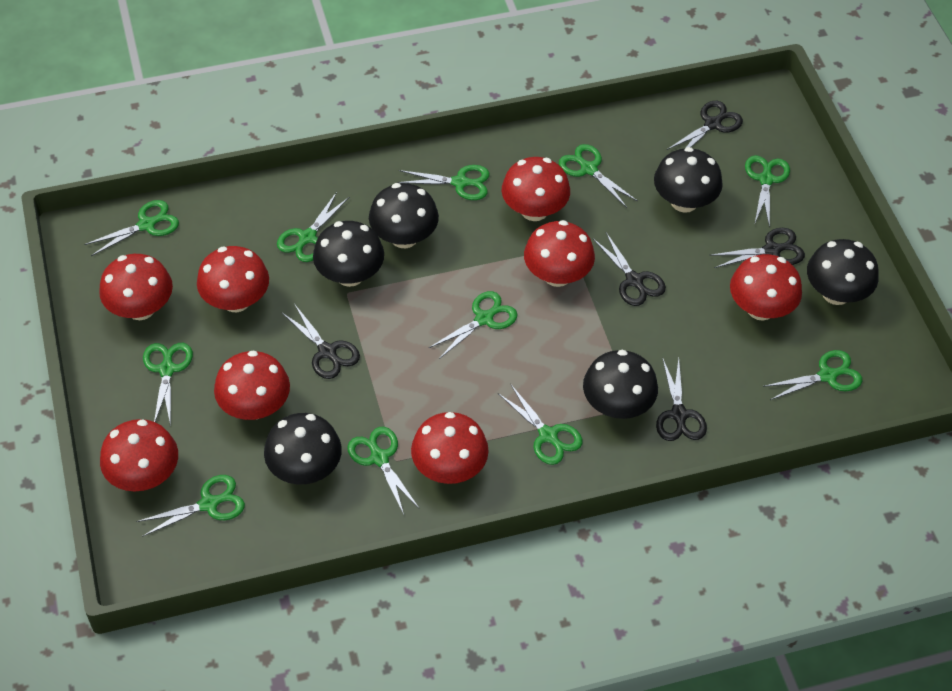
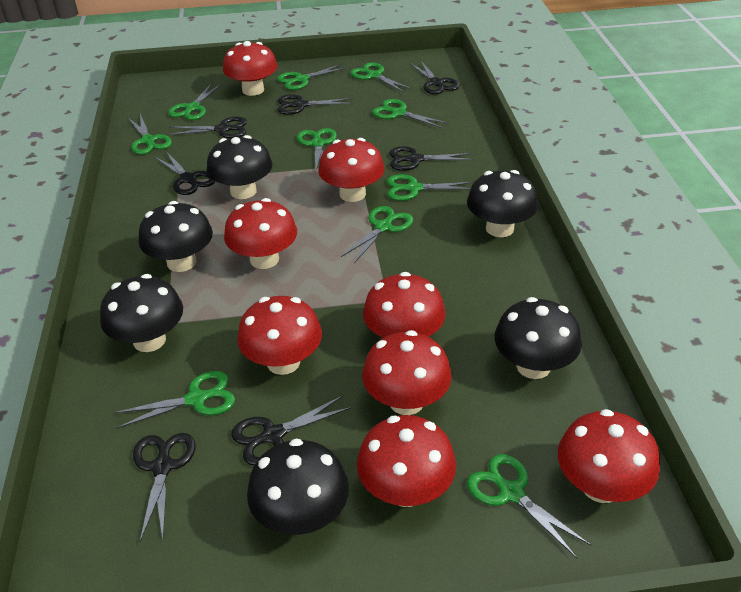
black scissors: 5 -> 7
green scissors: 11 -> 10

